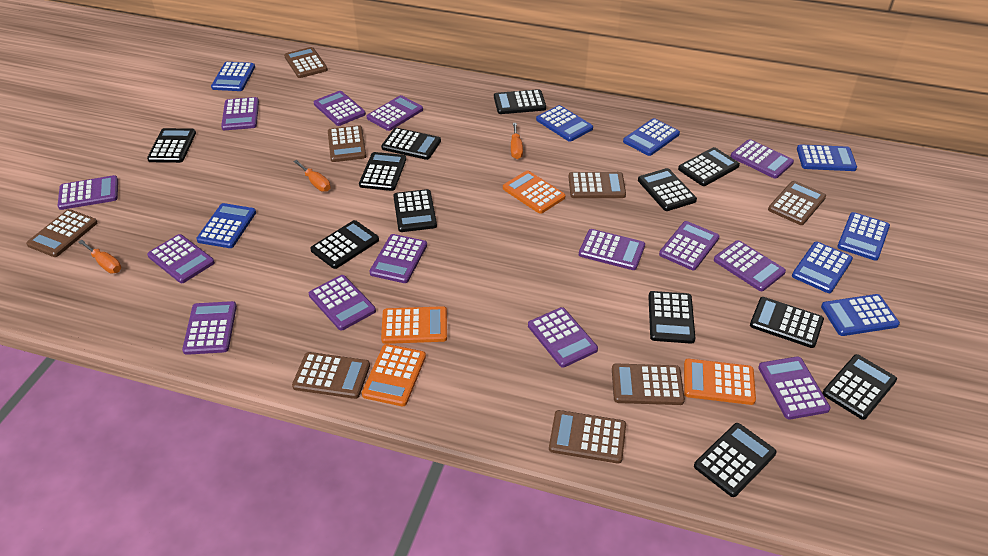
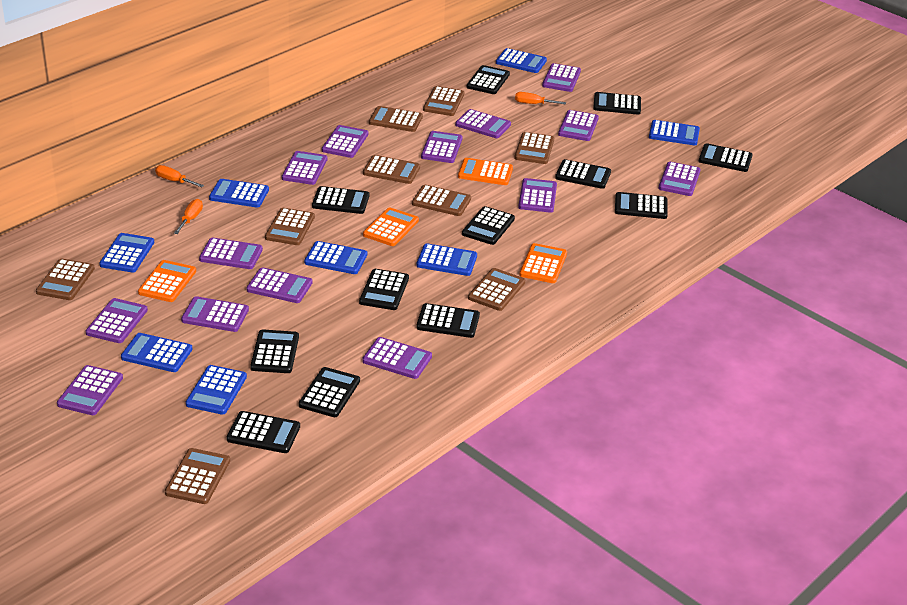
brown calculator: 8 -> 9

